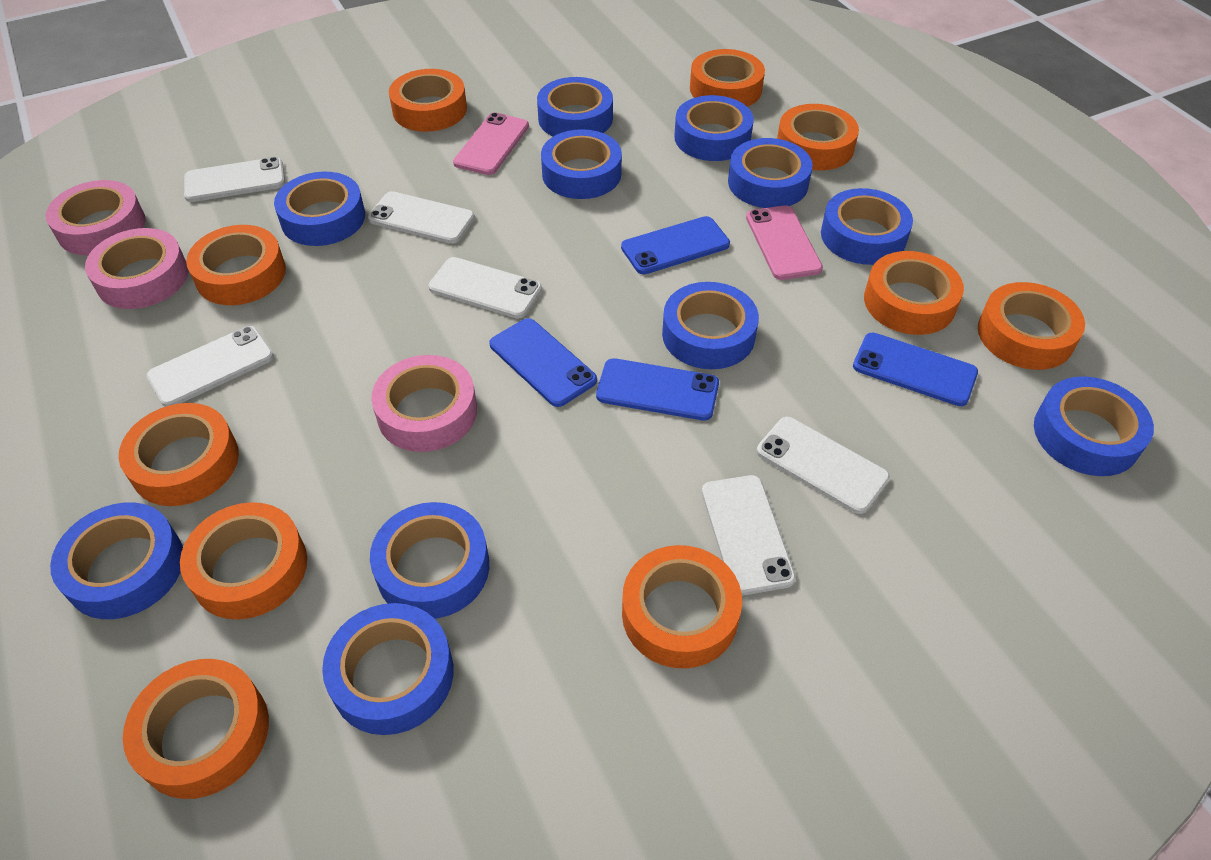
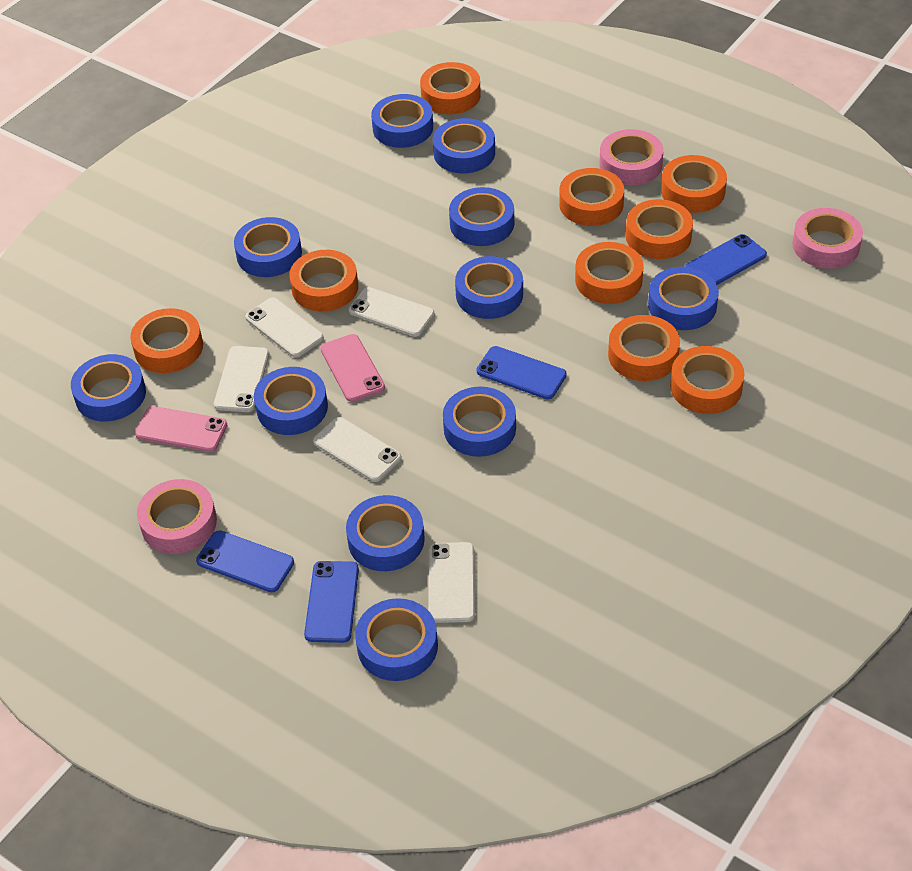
orange tape: 10 -> 9
white phone: 6 -> 5

